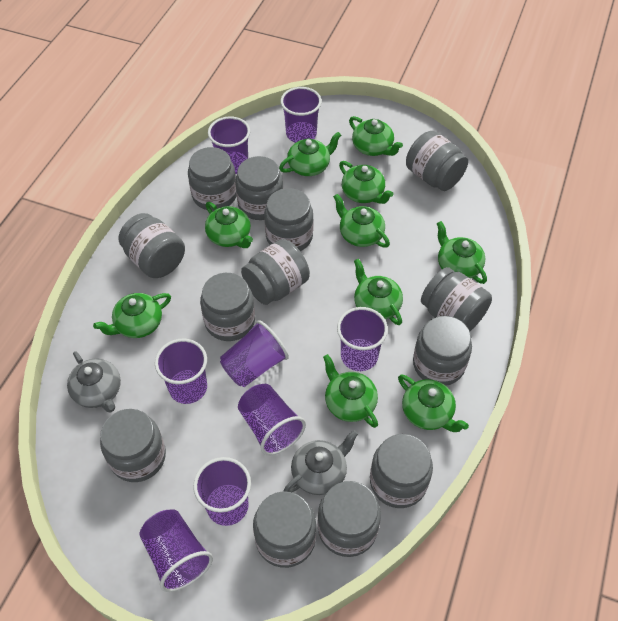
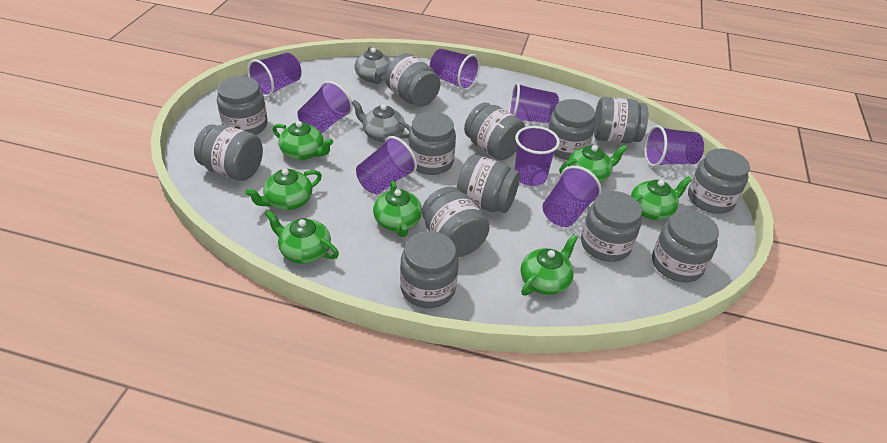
green teapot: 10 -> 7

